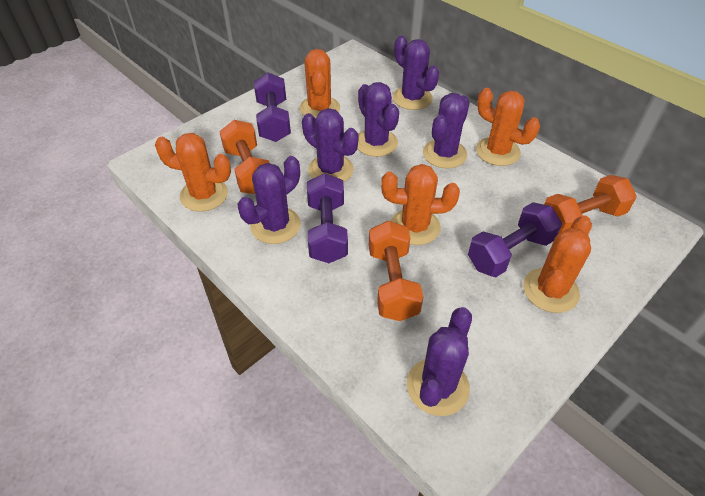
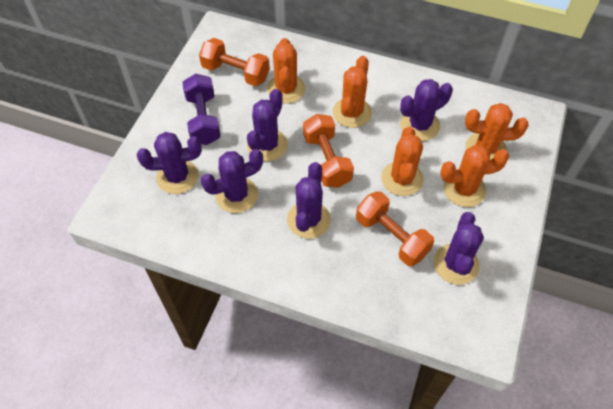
purple dumbbell: 3 -> 1

